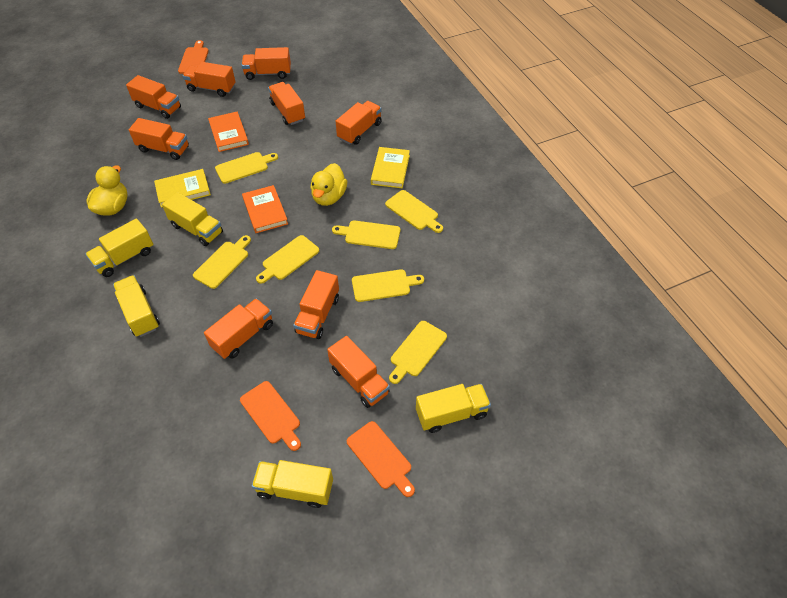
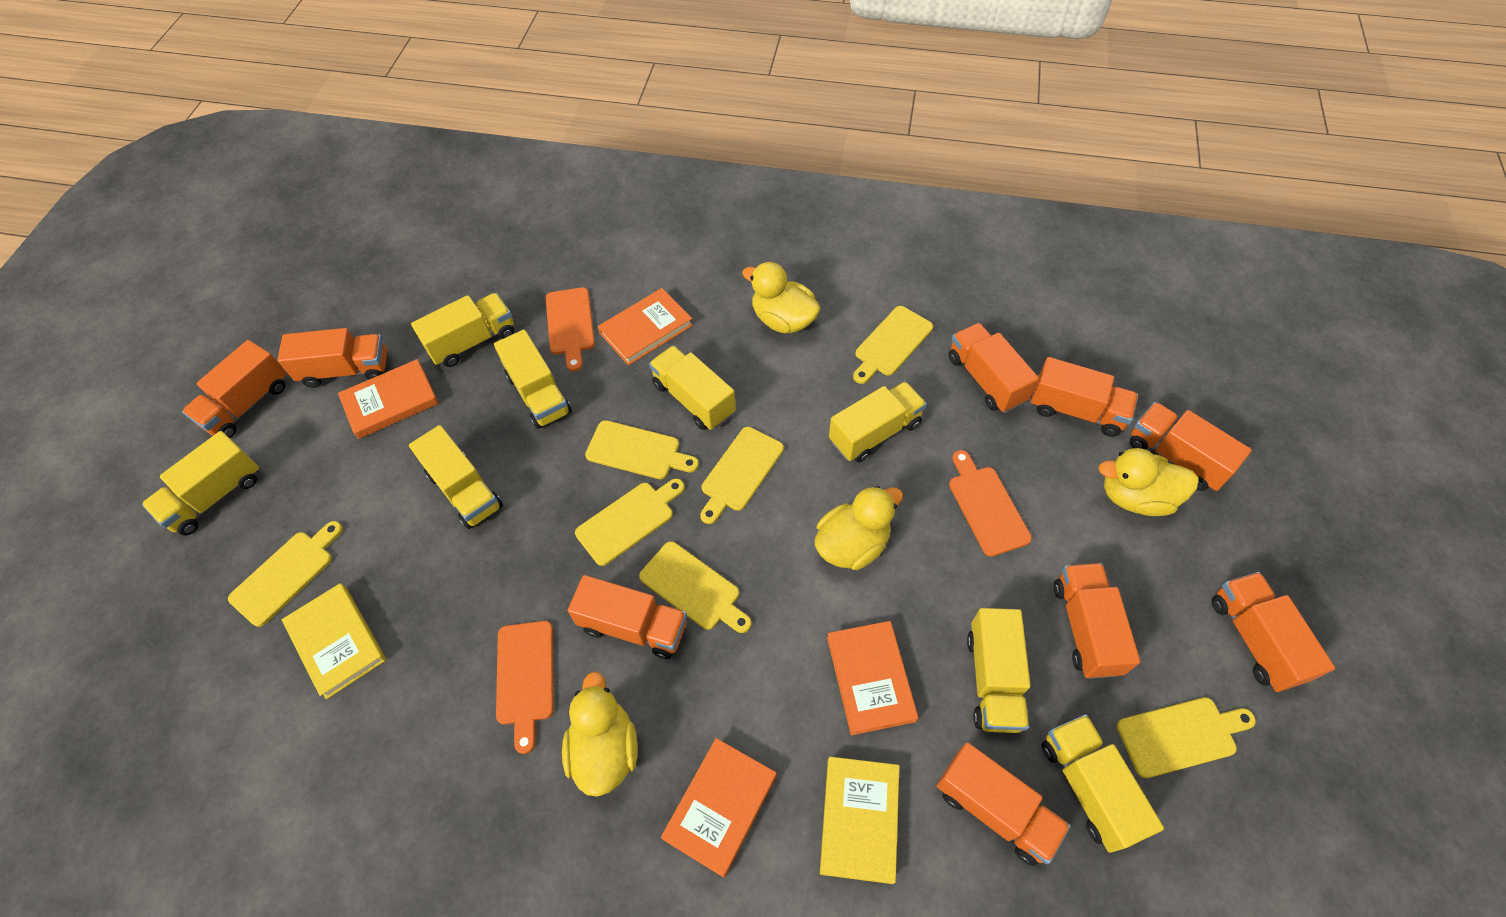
orange book: 2 -> 4
yellow duck: 2 -> 4
yellow truck: 5 -> 8

